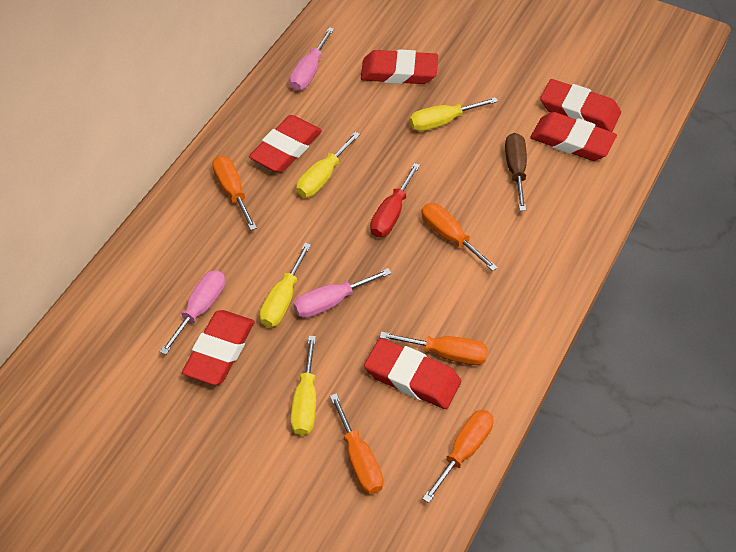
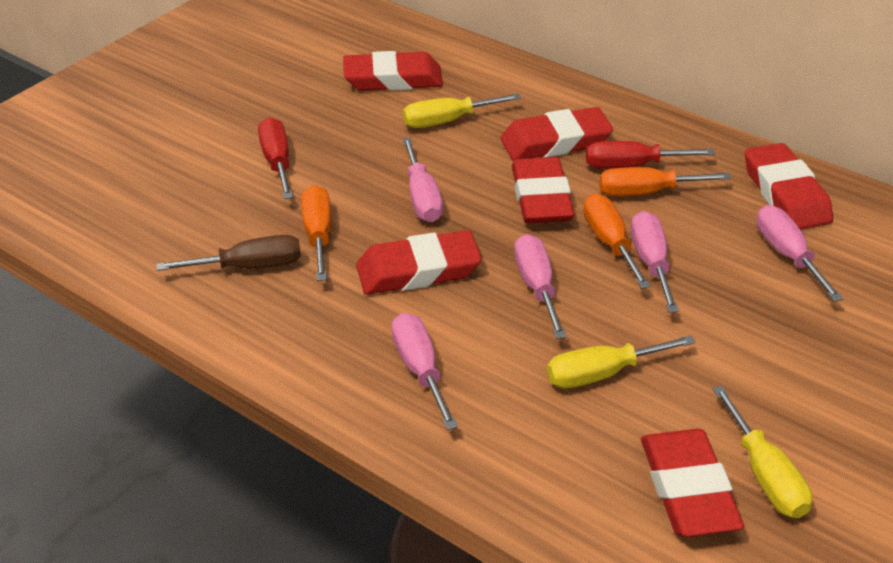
orange screwdriver: 5 -> 3
pink screwdriver: 3 -> 5
red screwdriver: 1 -> 2
yellow screwdriver: 4 -> 3

